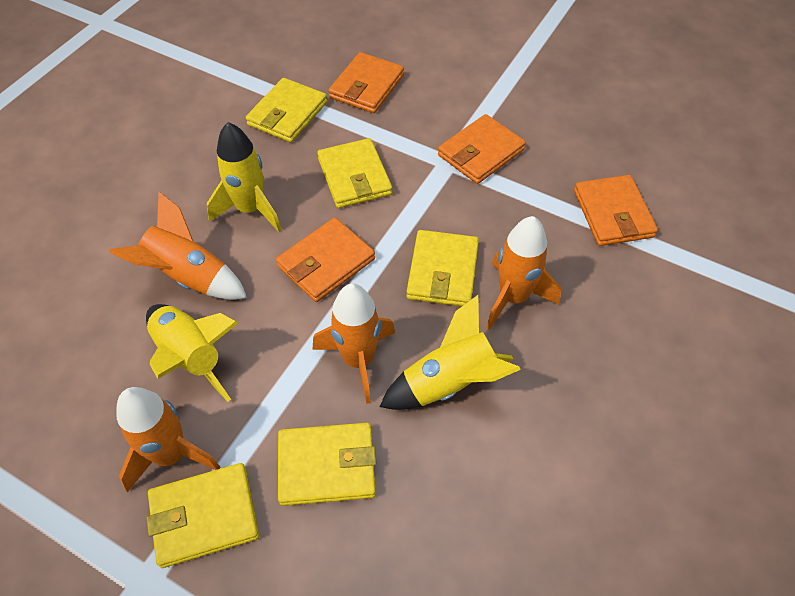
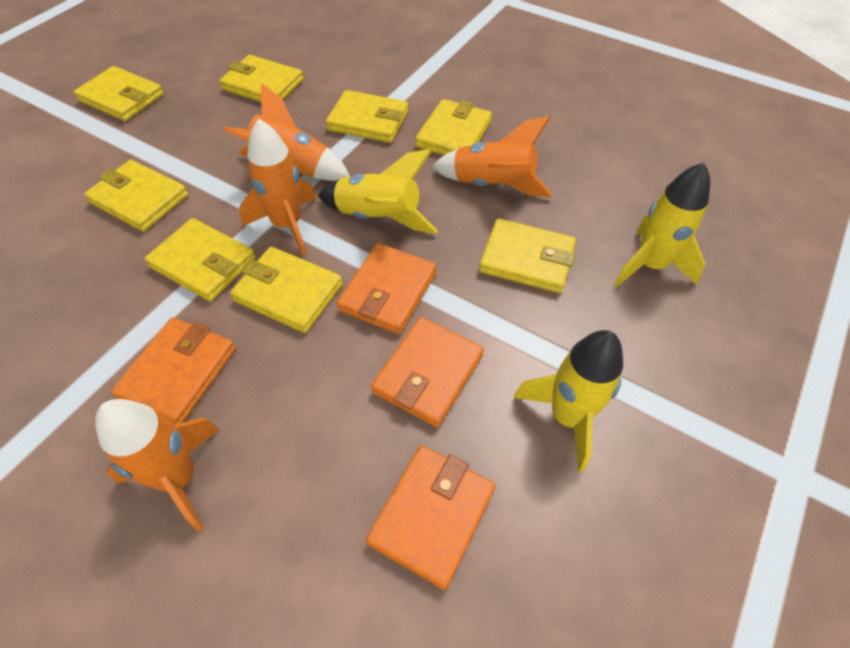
yellow wallet: 5 -> 8

